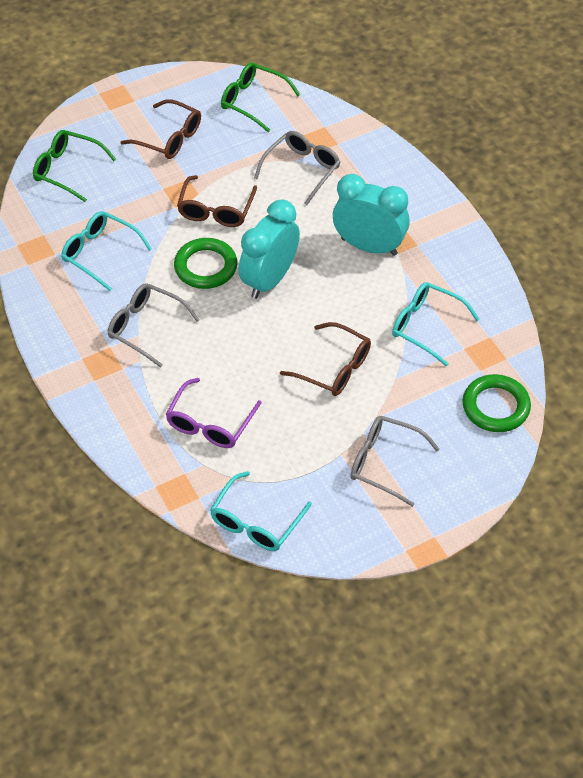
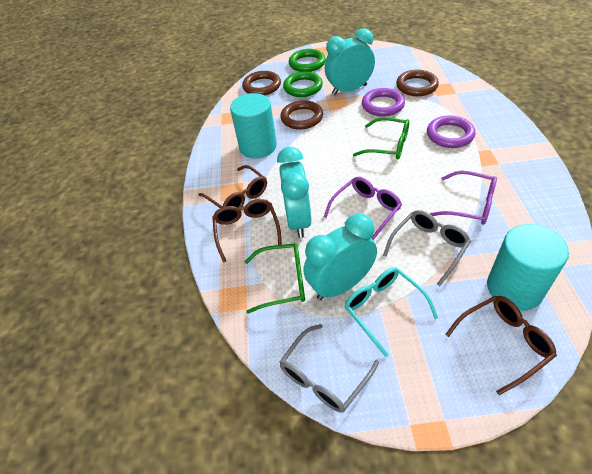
brown ring: 0 -> 3
grey glasses: 3 -> 2
purple glasses: 1 -> 2
purple ring: 0 -> 2
turquoise clock: 2 -> 3
turquoise cylinder: 0 -> 2
turquoise glasses: 3 -> 1

